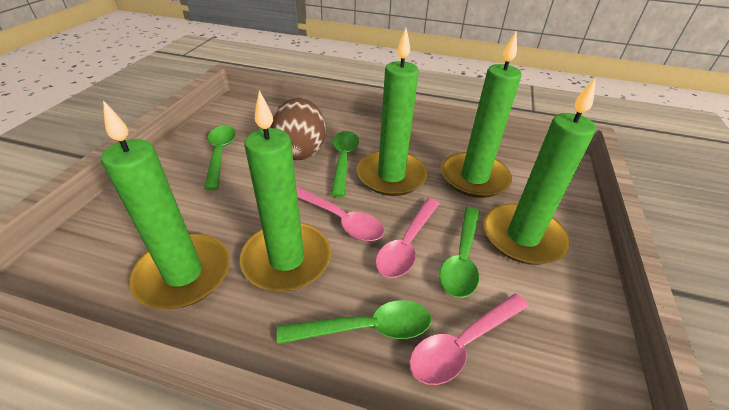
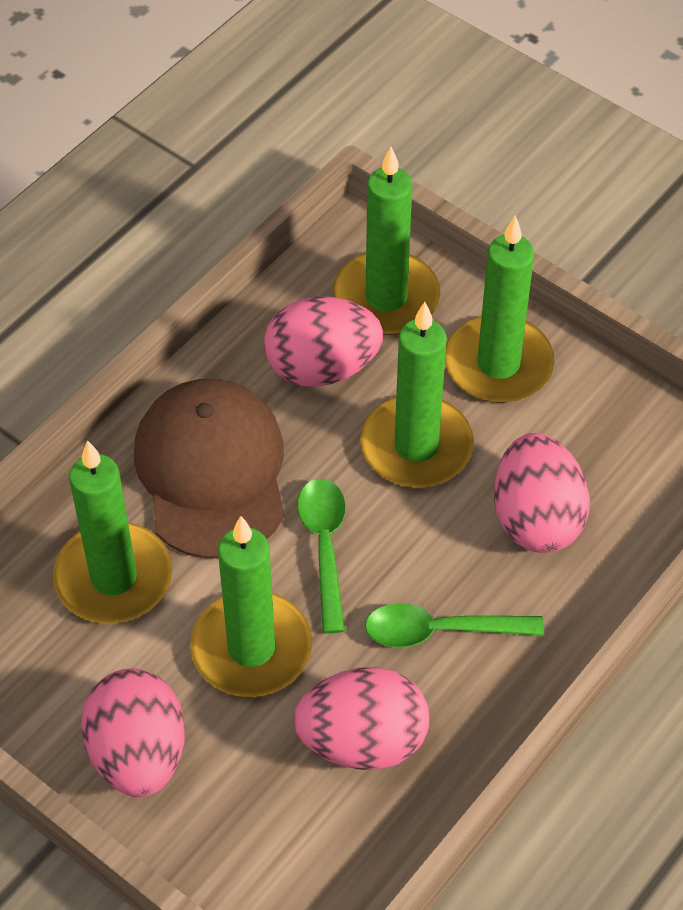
brown cap: 0 -> 1
brown egg: 1 -> 0
green spoon: 4 -> 2
pink egg: 0 -> 4
pink spoon: 3 -> 0

